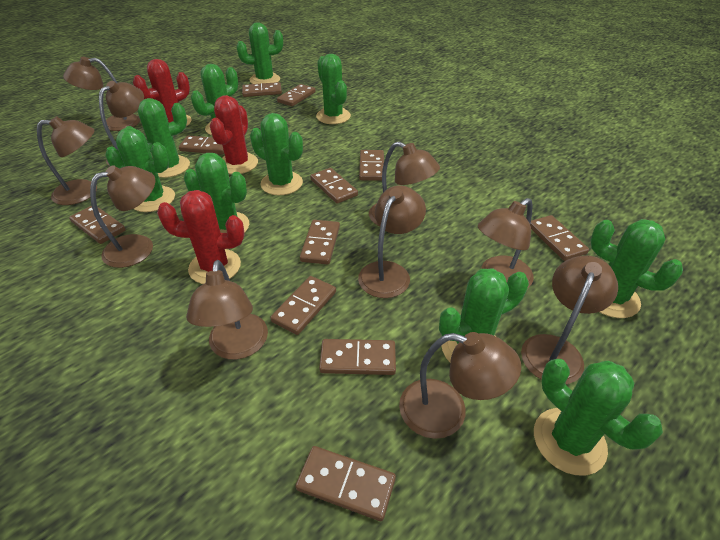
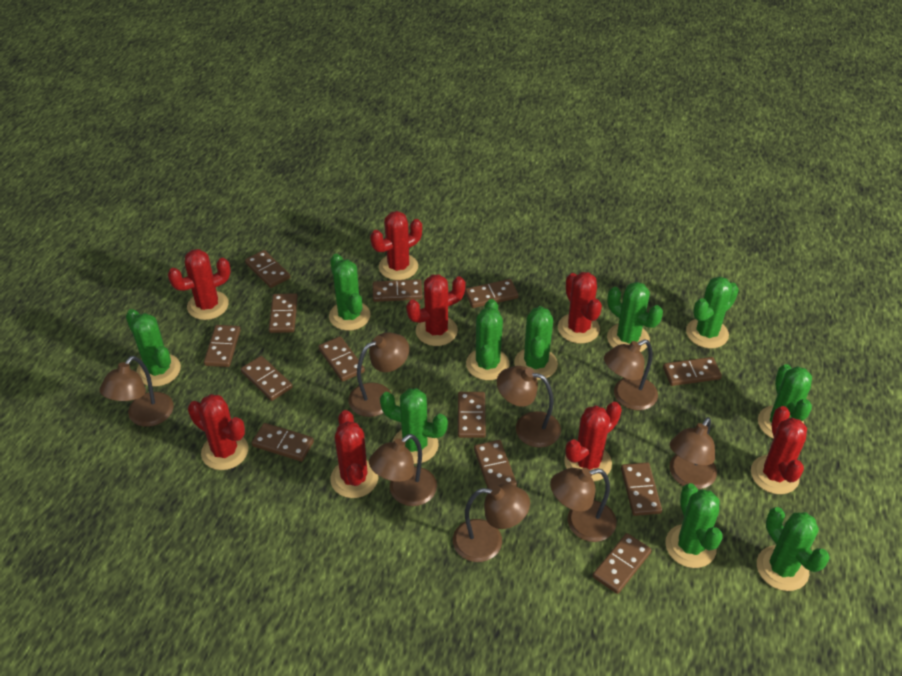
brown domino: 11 -> 13
brown lamp: 10 -> 8
red cactus: 3 -> 8

